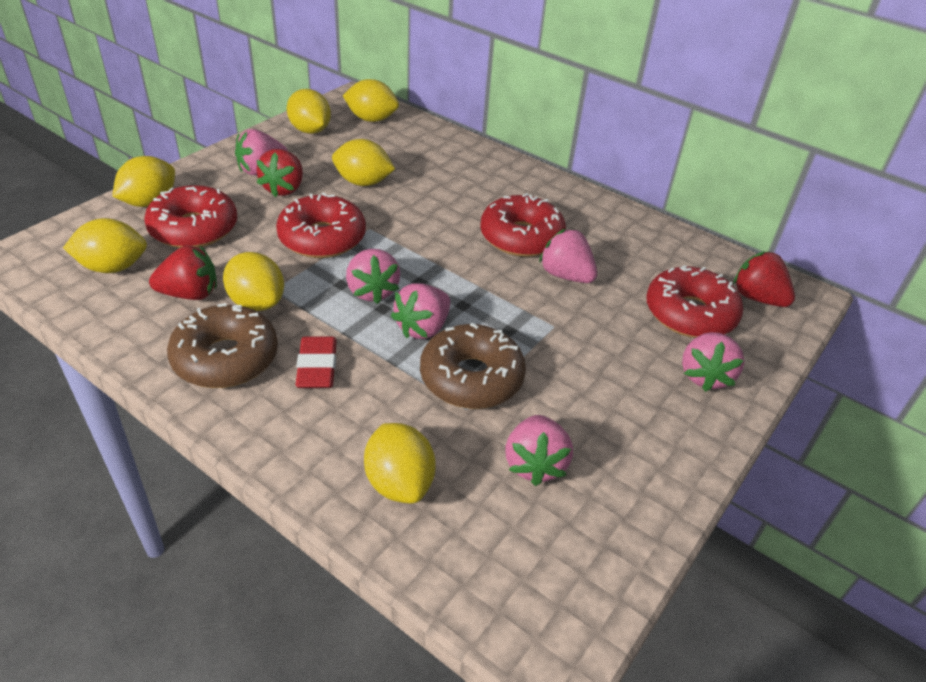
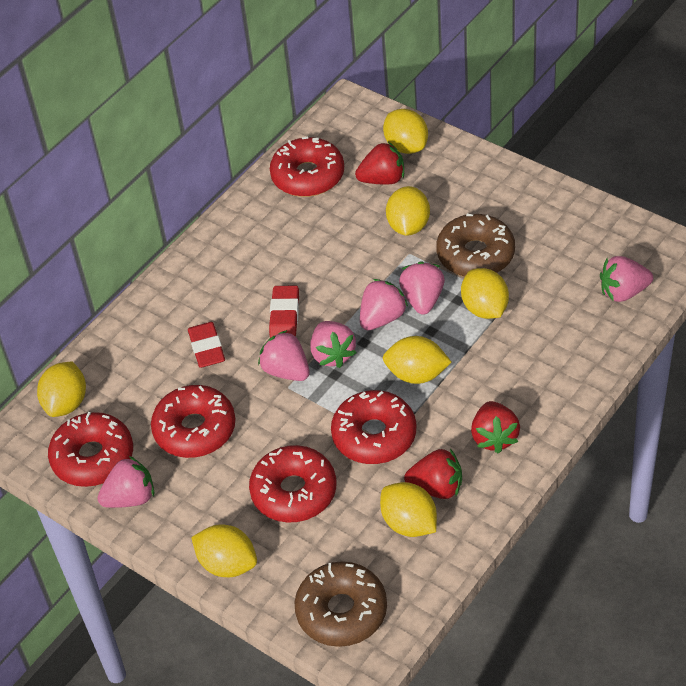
red donut: 4 -> 5
red eraser: 1 -> 2

